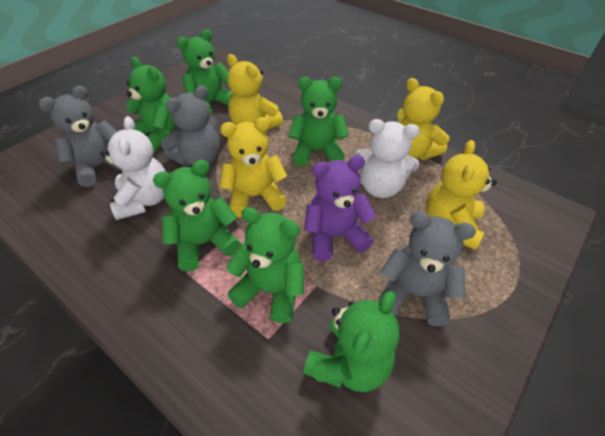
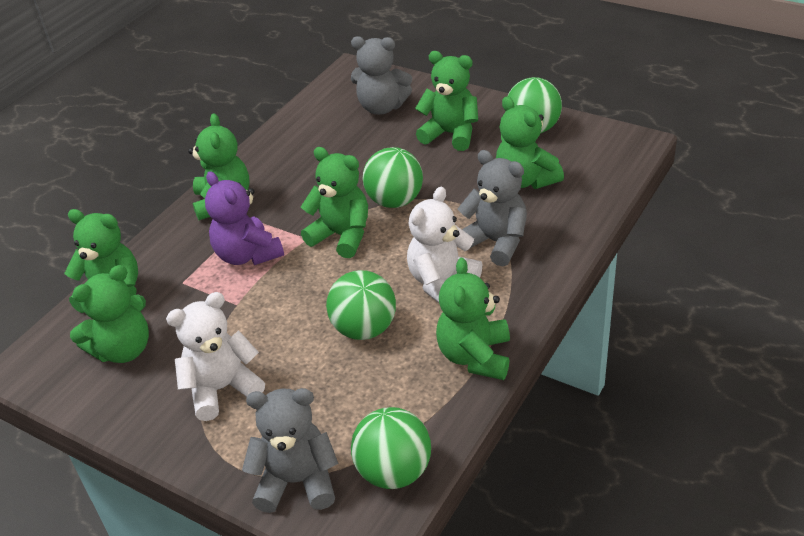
green ball: 0 -> 4
green teddy bear: 6 -> 7
yellow teddy bear: 4 -> 0

